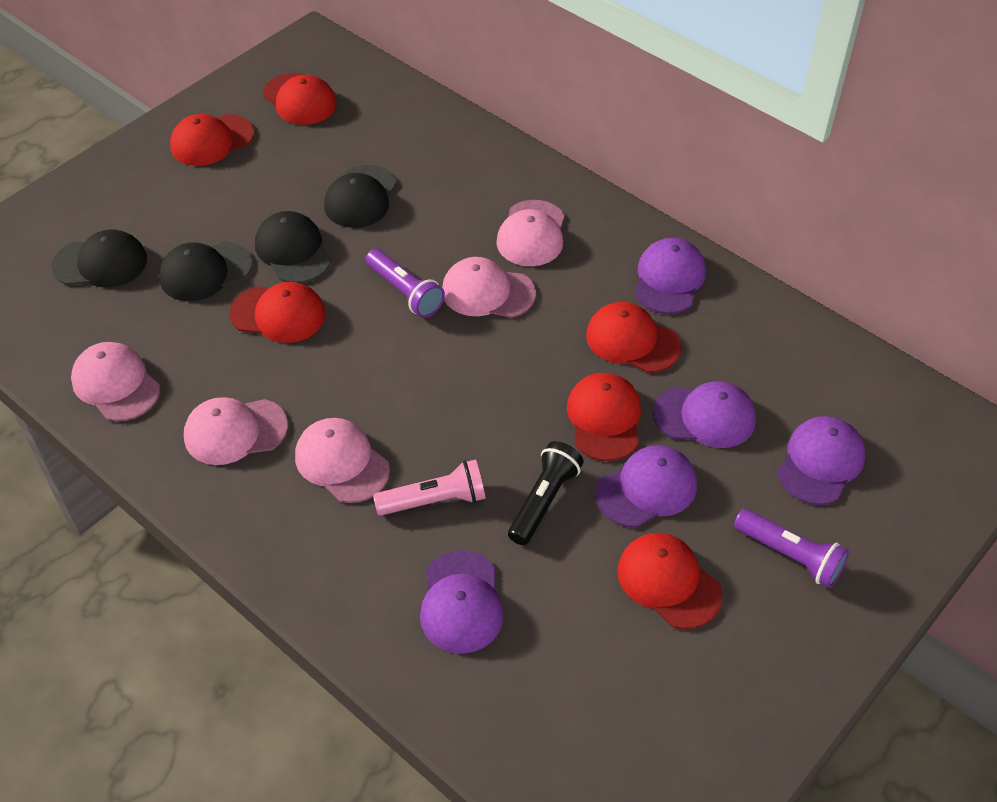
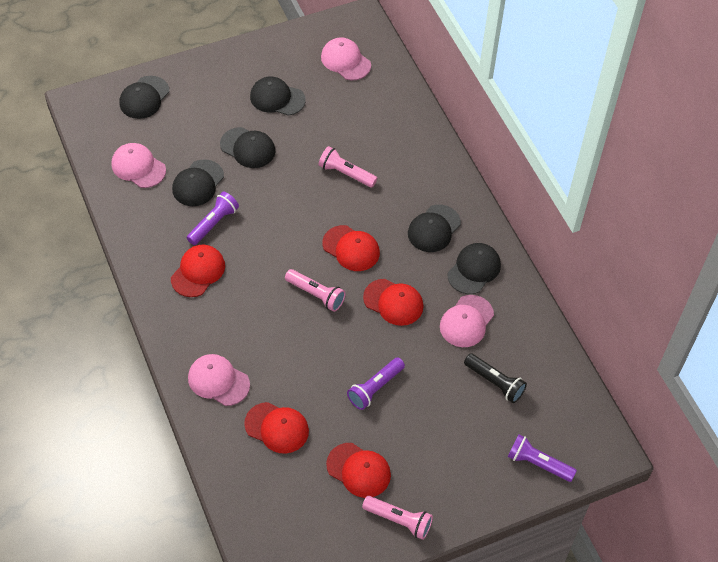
black cap: 4 -> 6
pink cap: 5 -> 4
pink flashlight: 1 -> 3
purple cap: 5 -> 0
purple flashlight: 2 -> 3
red cap: 6 -> 5

